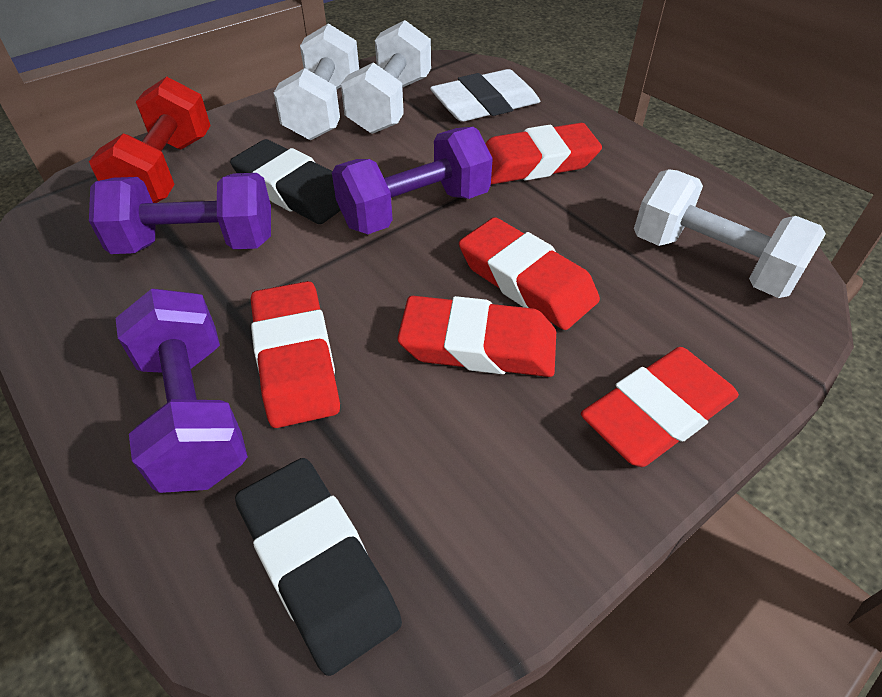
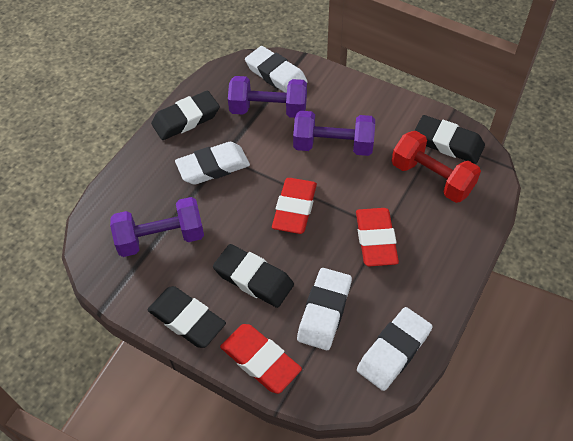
black eraser: 2 -> 4
red eraser: 5 -> 3
white dumbbell: 3 -> 0
white eraser: 1 -> 4

